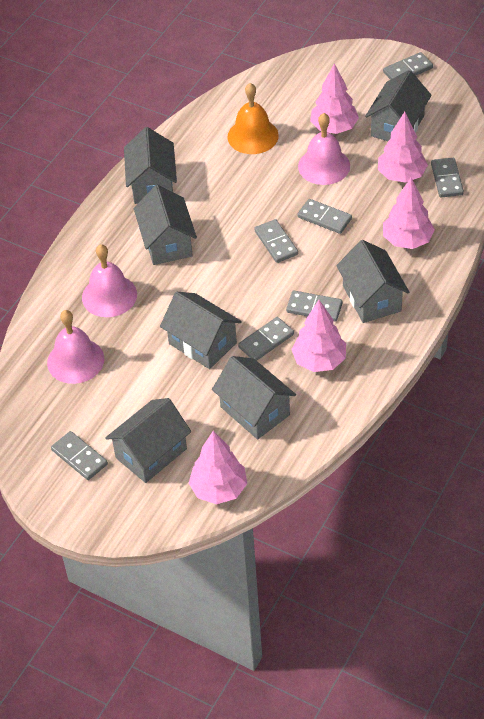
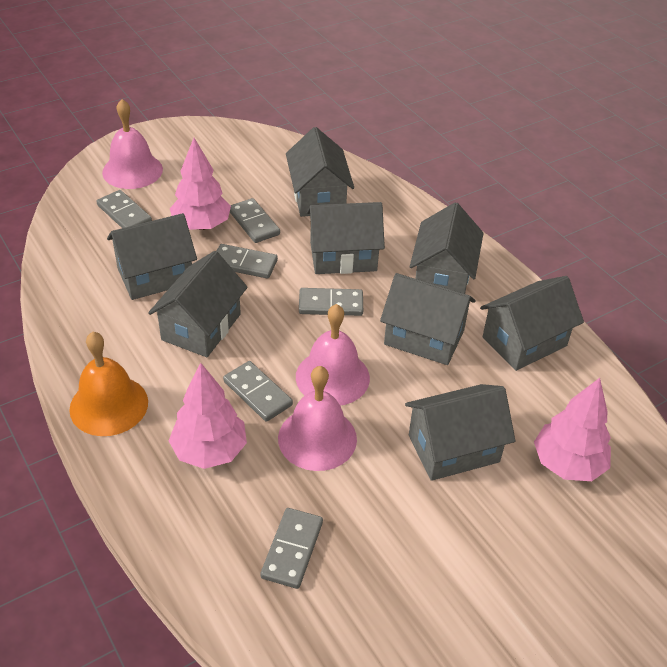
grey domino: 7 -> 6
grey house: 7 -> 8
pink tree: 5 -> 3

